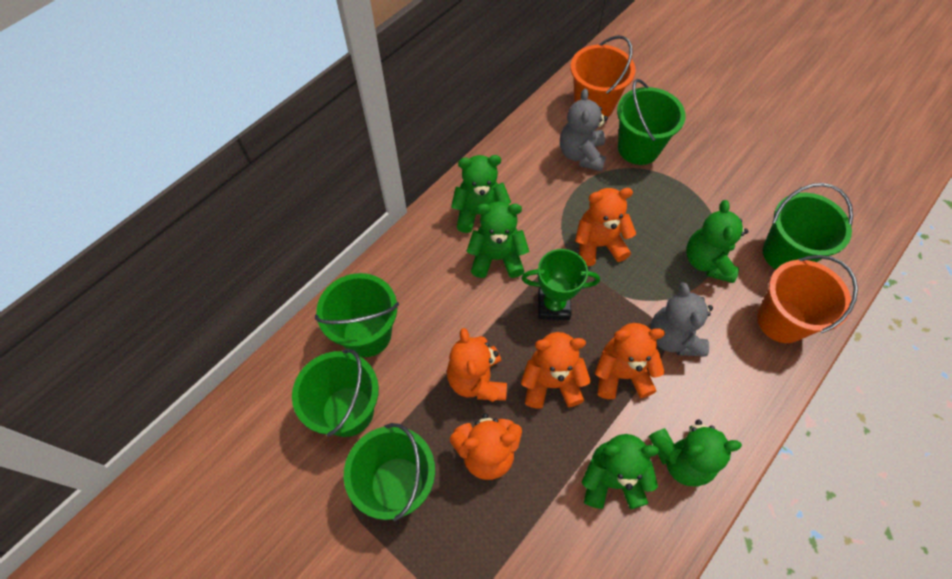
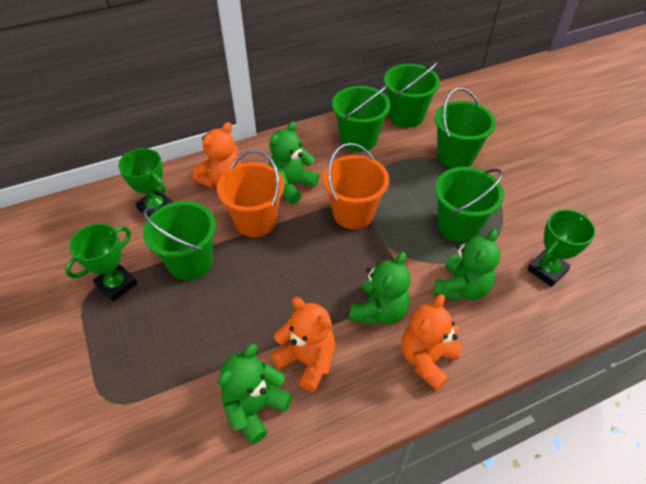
green teddy bear: 5 -> 4
green trophy: 1 -> 3
grey teddy bear: 2 -> 0
orange teddy bear: 5 -> 3

